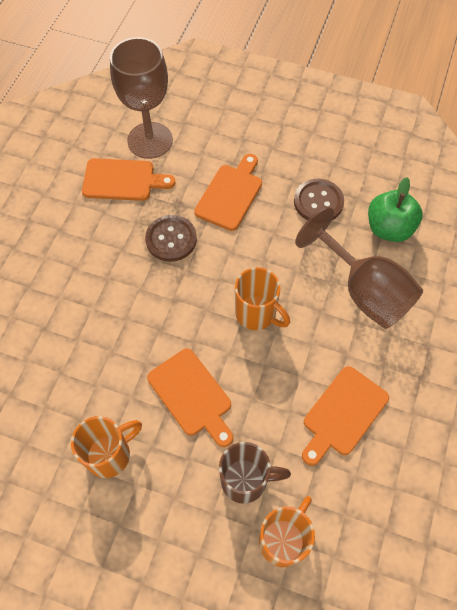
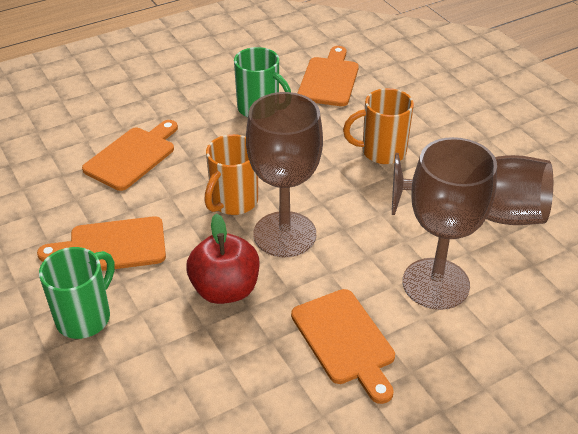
brown button: 2 -> 0
brown goblet: 2 -> 3
brown mug: 1 -> 0
green apple: 1 -> 0
green mug: 0 -> 2
orange mug: 3 -> 2
red apple: 0 -> 1

